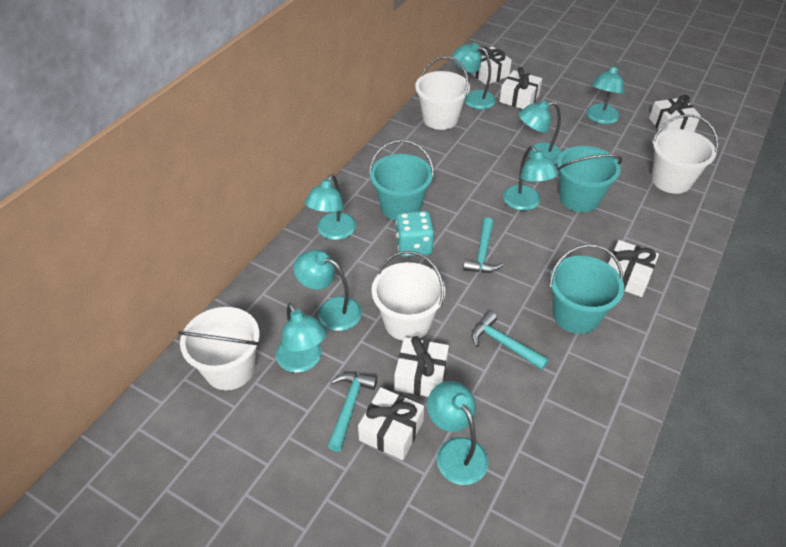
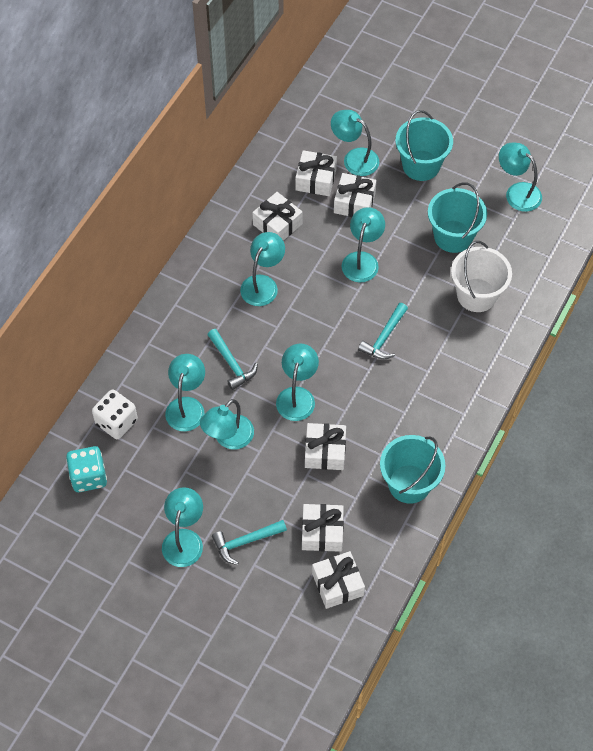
white bucket: 4 -> 1
white dice: 0 -> 1

